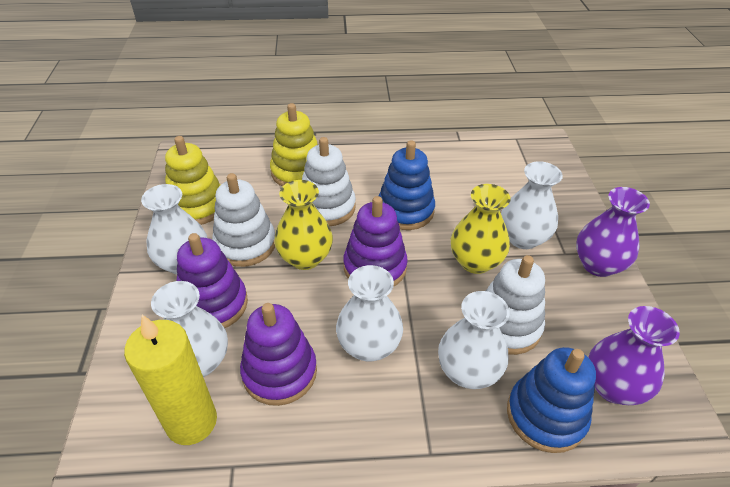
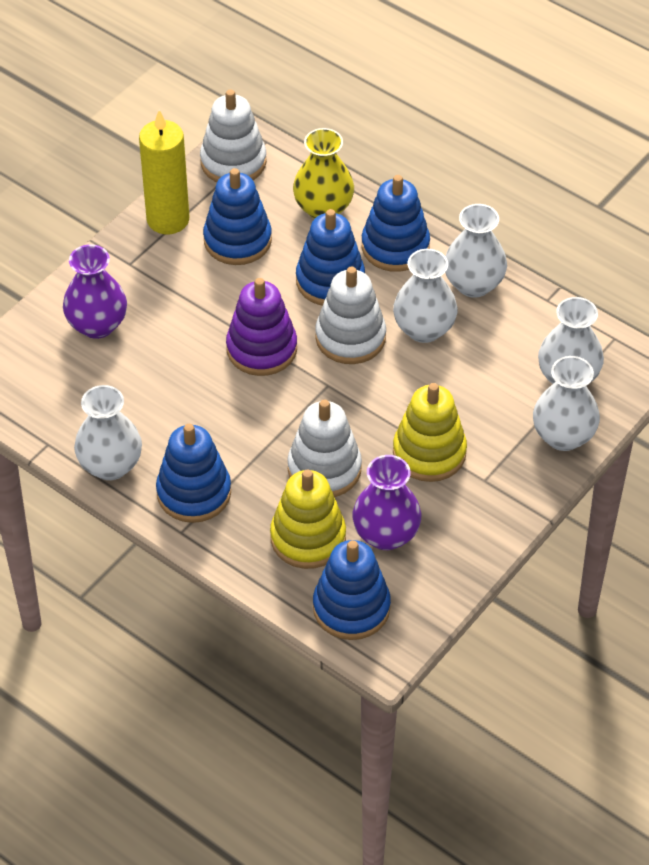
blue stacking toy: 2 -> 5
purple stacking toy: 3 -> 1
yellow vase: 2 -> 1

